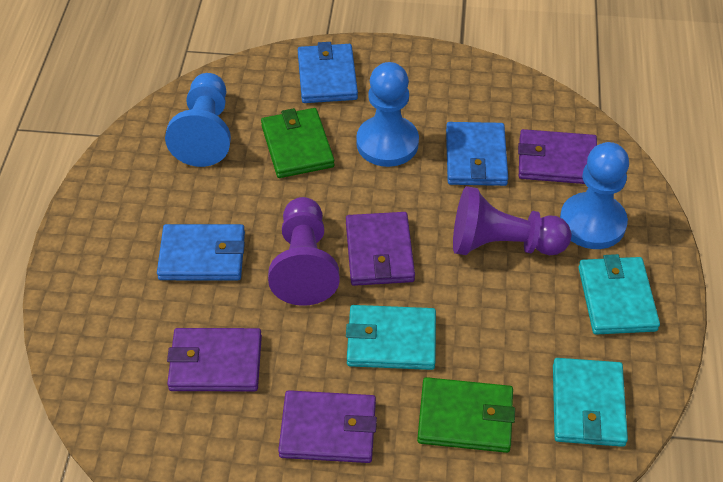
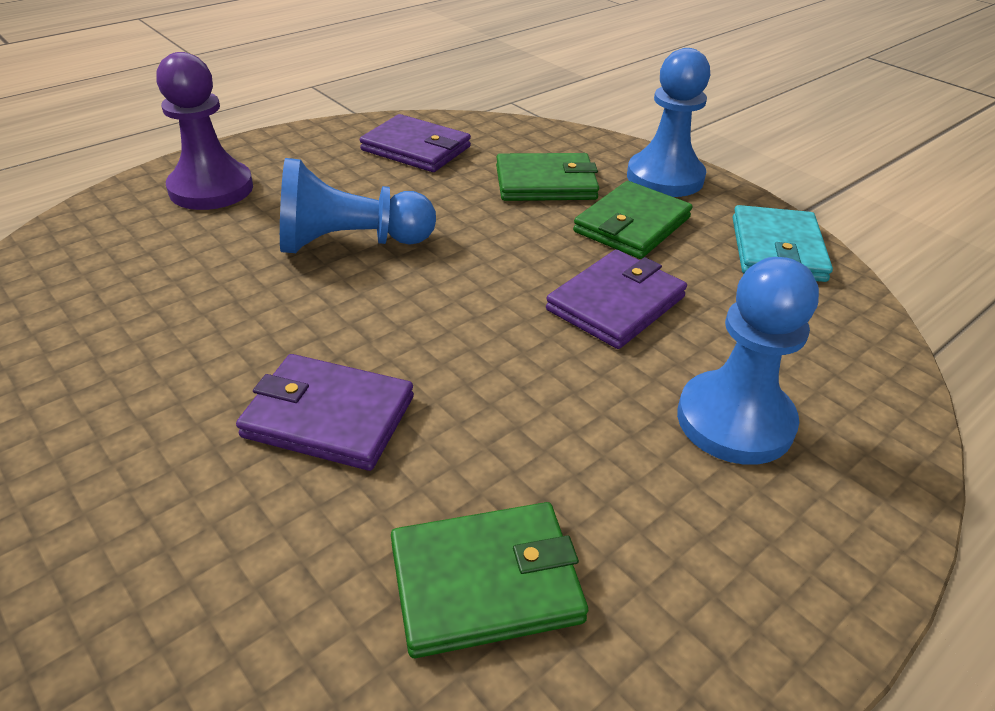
blue wallet: 3 -> 0
green wallet: 2 -> 3
purple pawn: 2 -> 1
purple wallet: 4 -> 3
turquoise wallet: 3 -> 1

